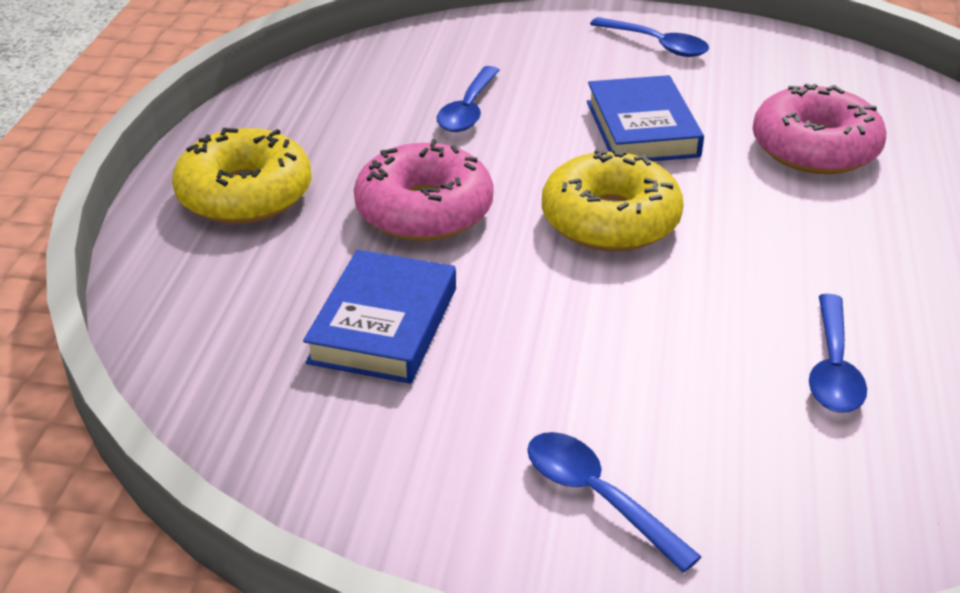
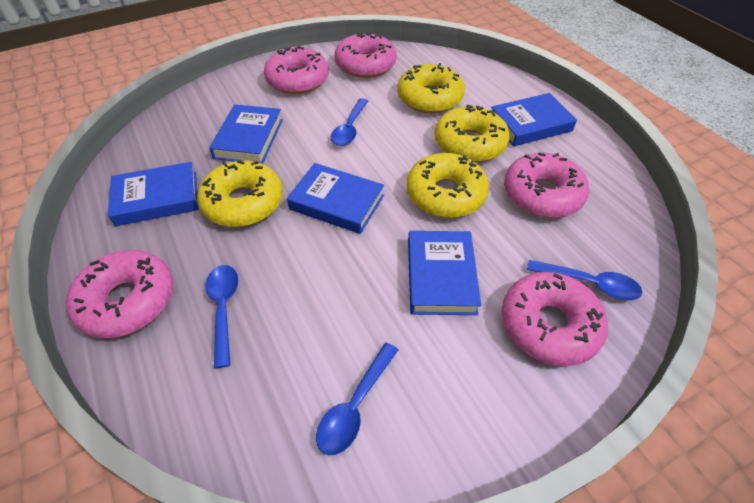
blue book: 2 -> 5
pink donut: 2 -> 5
yellow donut: 2 -> 4

